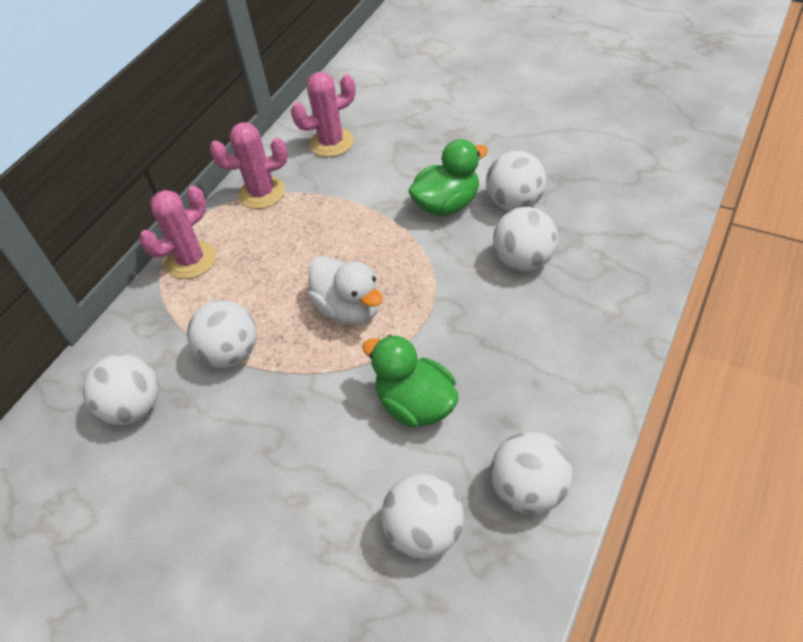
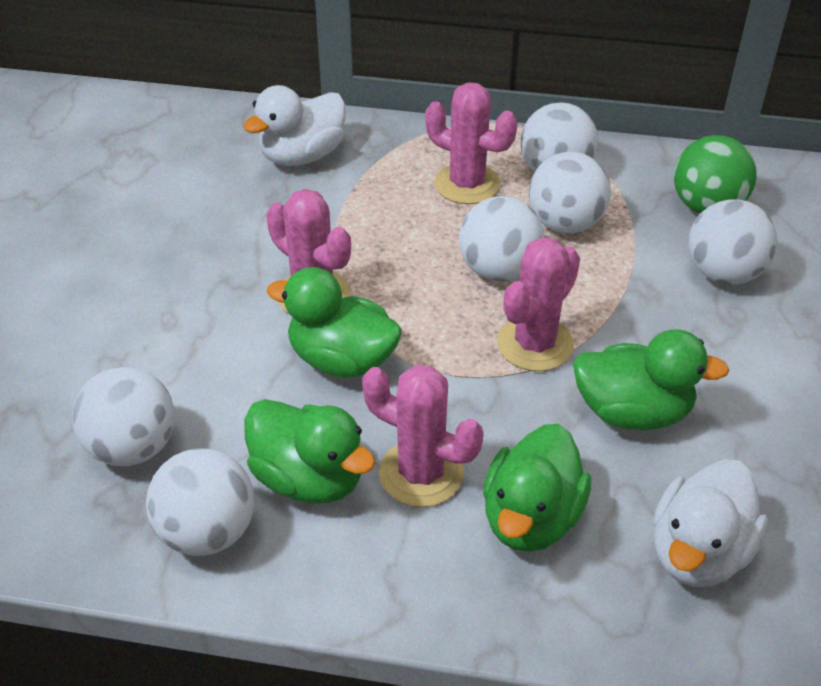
green ball: 0 -> 1
green duck: 2 -> 4
pink cactus: 3 -> 4
white duck: 1 -> 2

